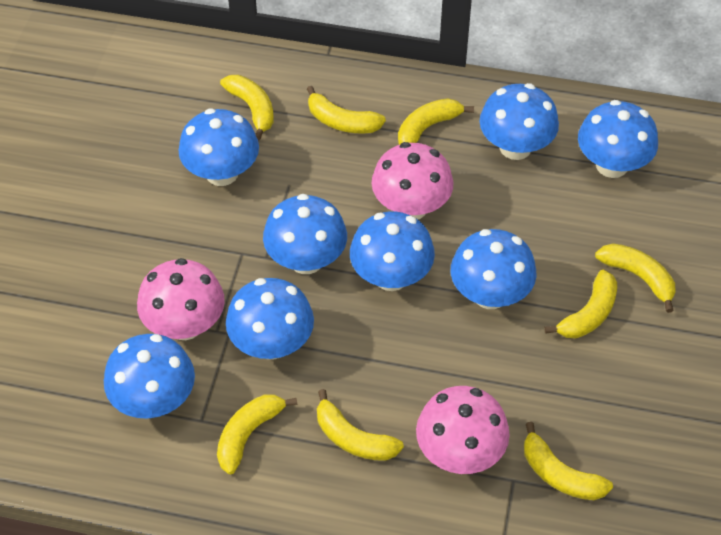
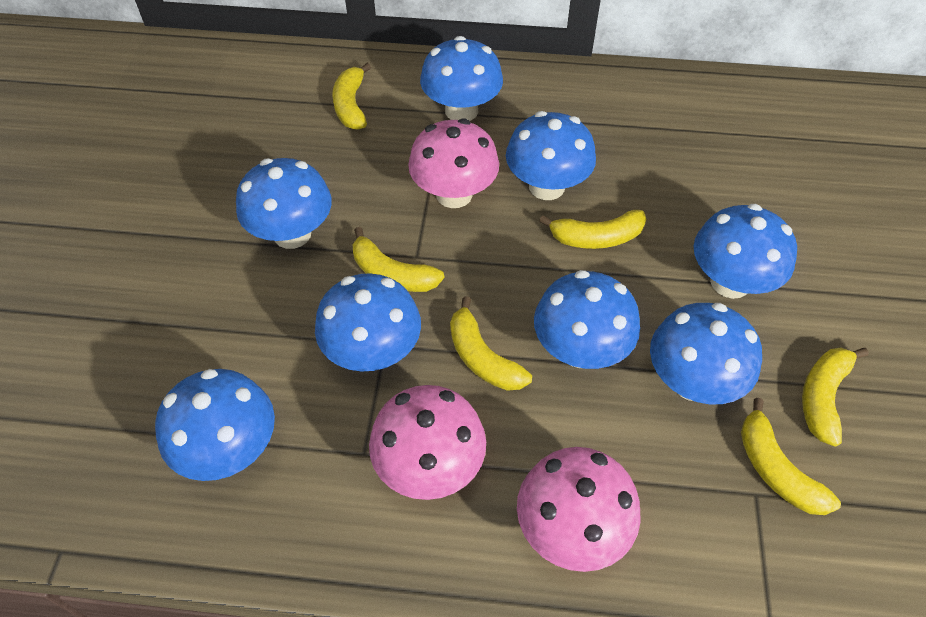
yellow banana: 8 -> 6

